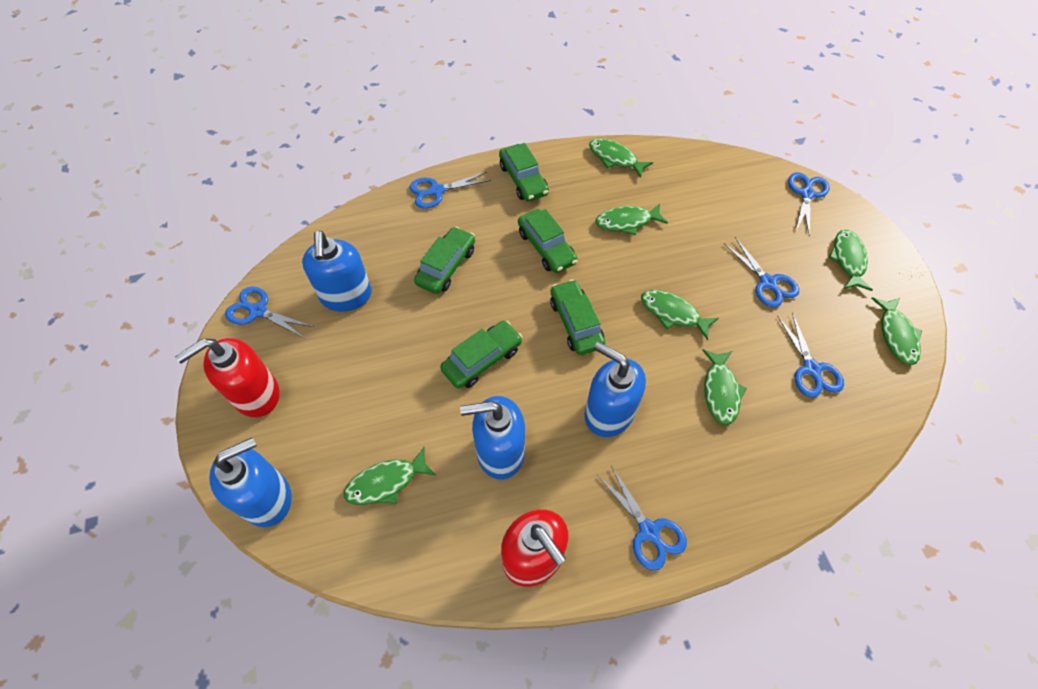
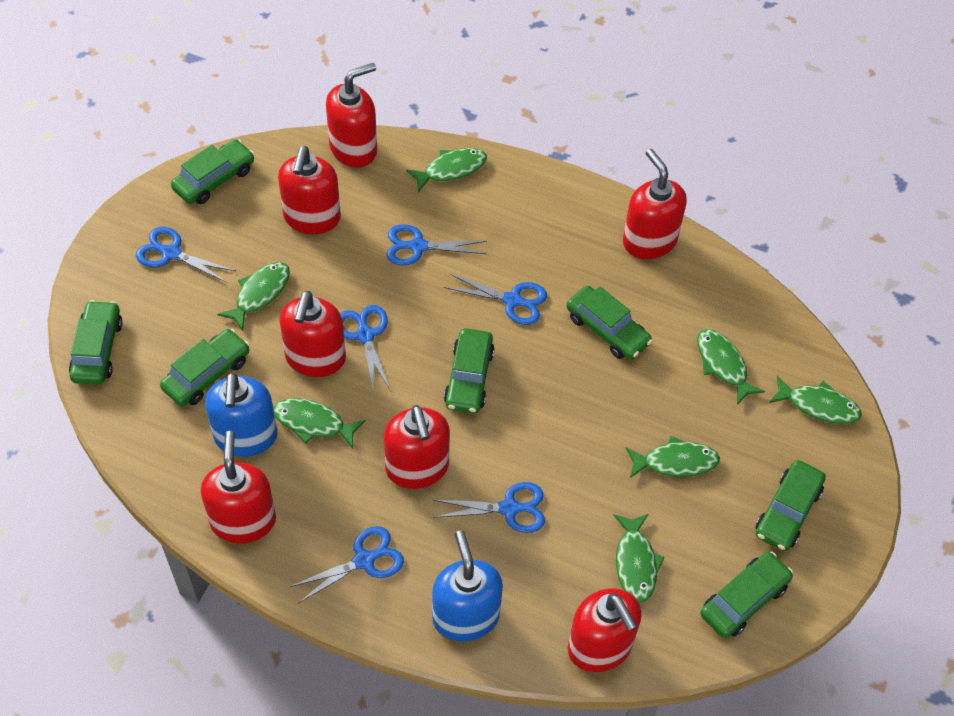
blue soap dispenser: 4 -> 2
green car: 5 -> 7
red soap dispenser: 2 -> 7

